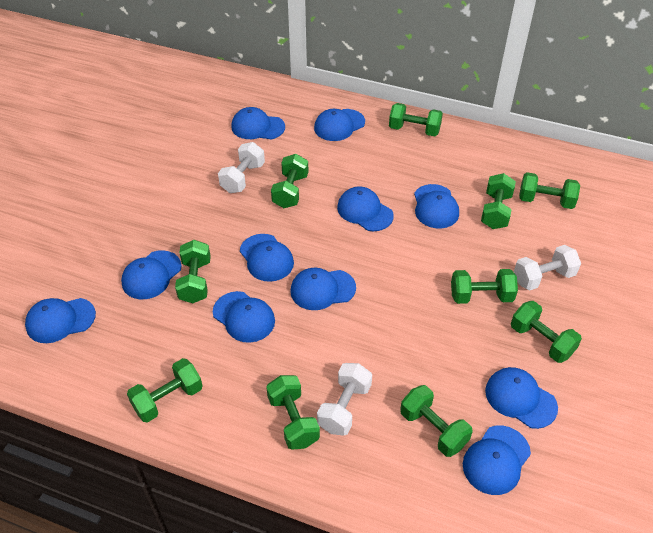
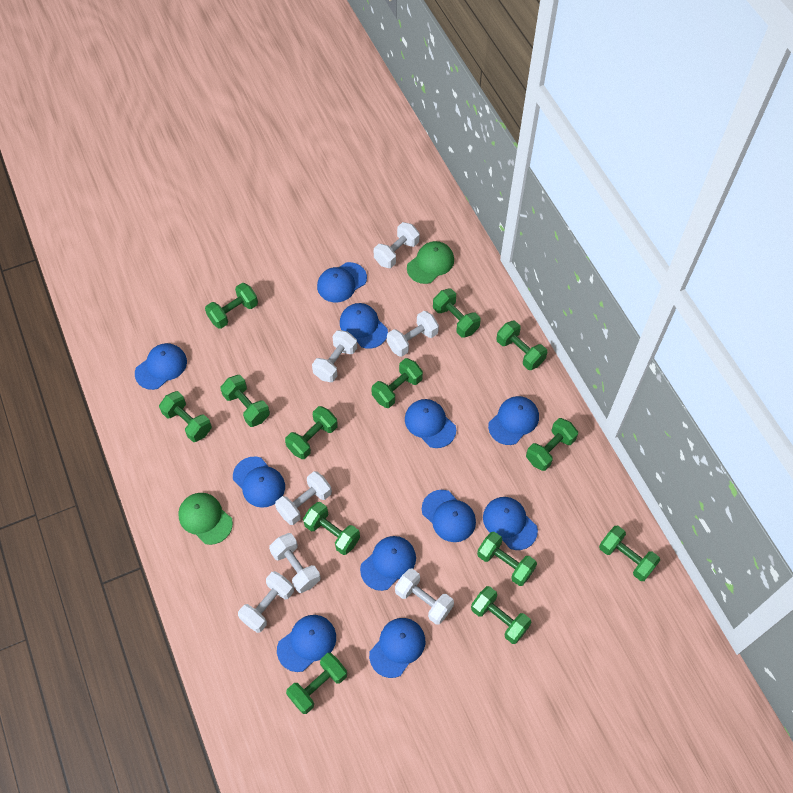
green cap: 0 -> 2
green dumbbell: 10 -> 13
white dumbbell: 3 -> 7

